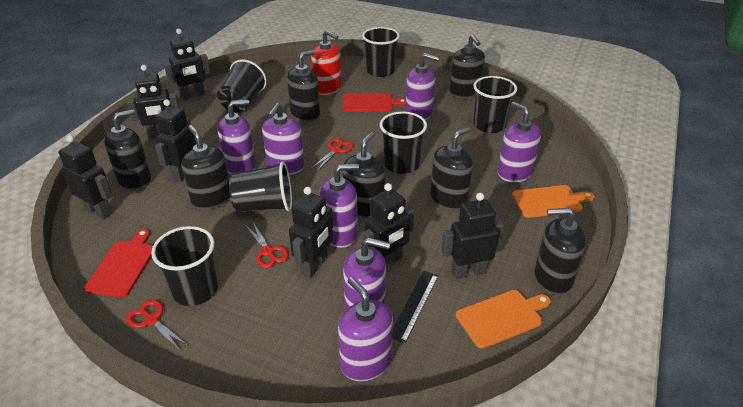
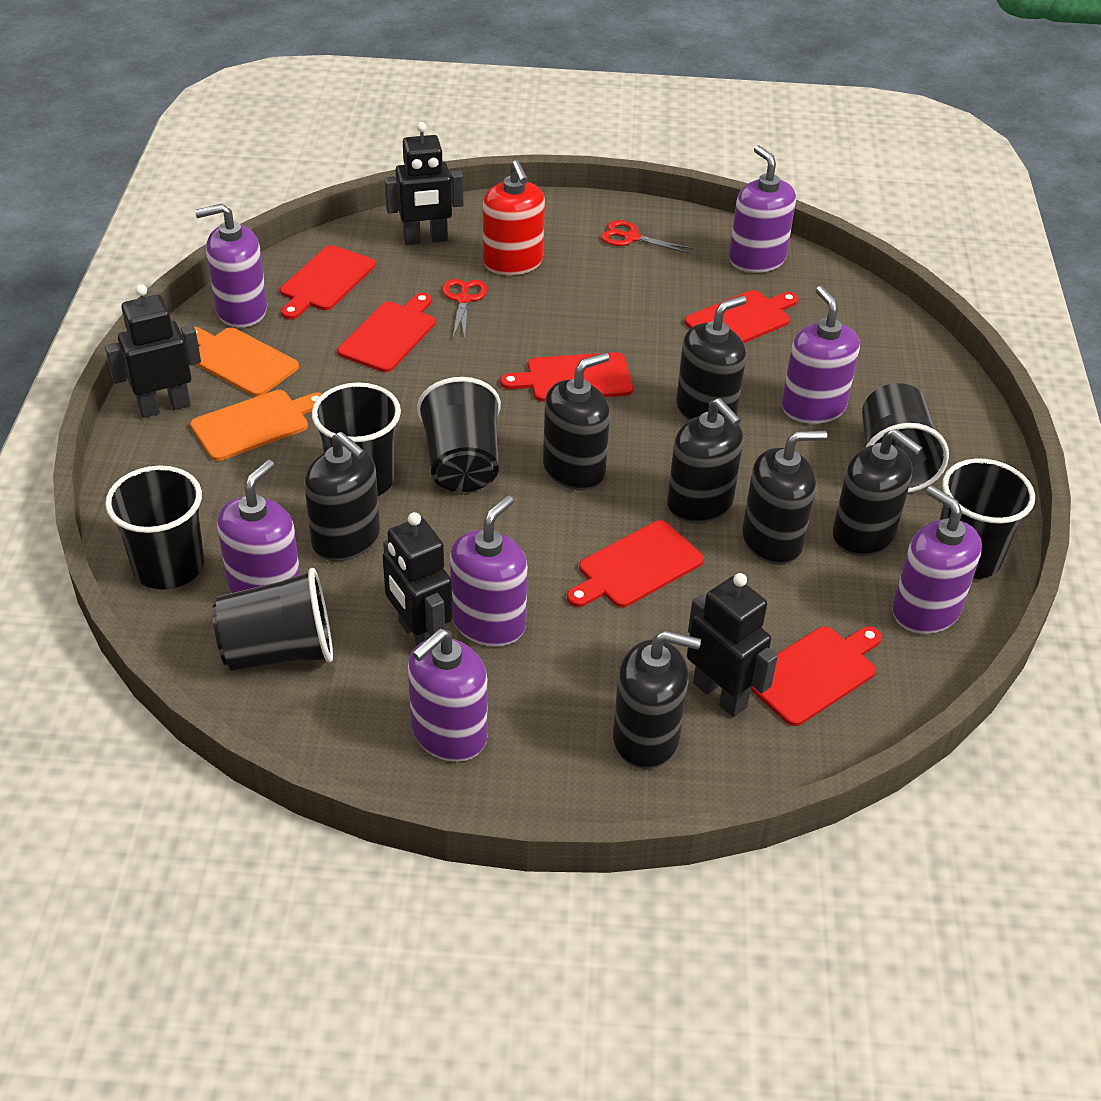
black robot: 7 -> 4
black ruler: 1 -> 0
red cutting board: 2 -> 6
red scissors: 3 -> 2

